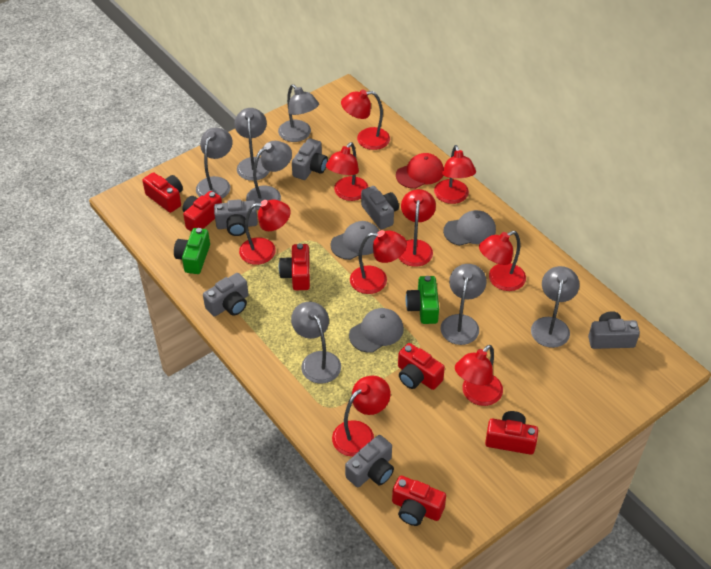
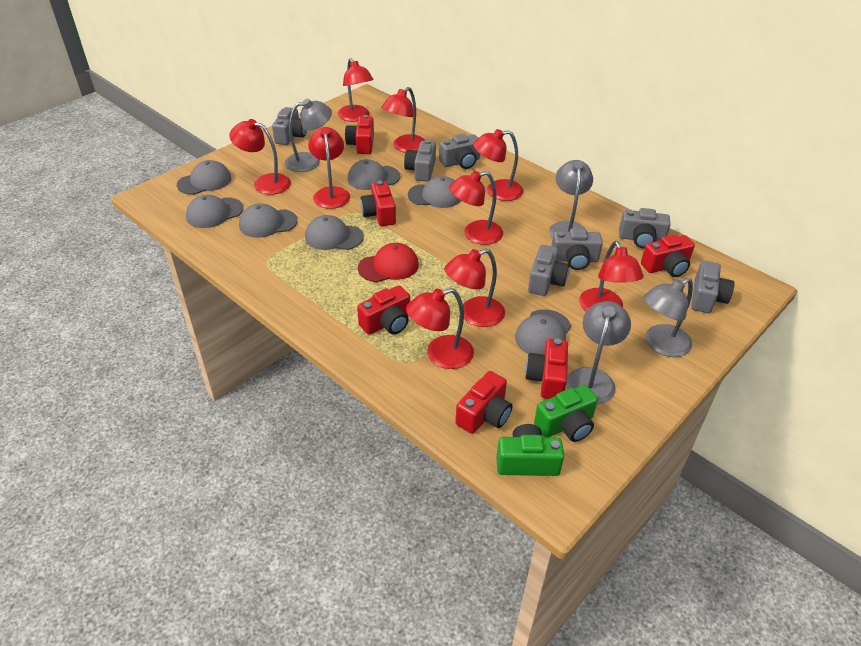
grey camera: 6 -> 7
grey cap: 3 -> 7
grey lamp: 7 -> 4

